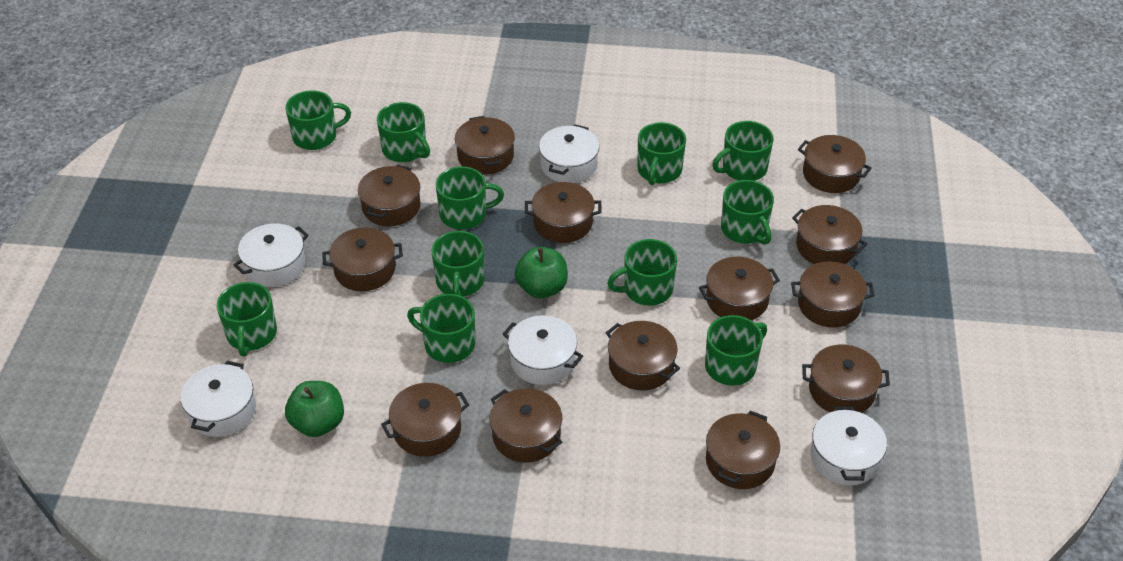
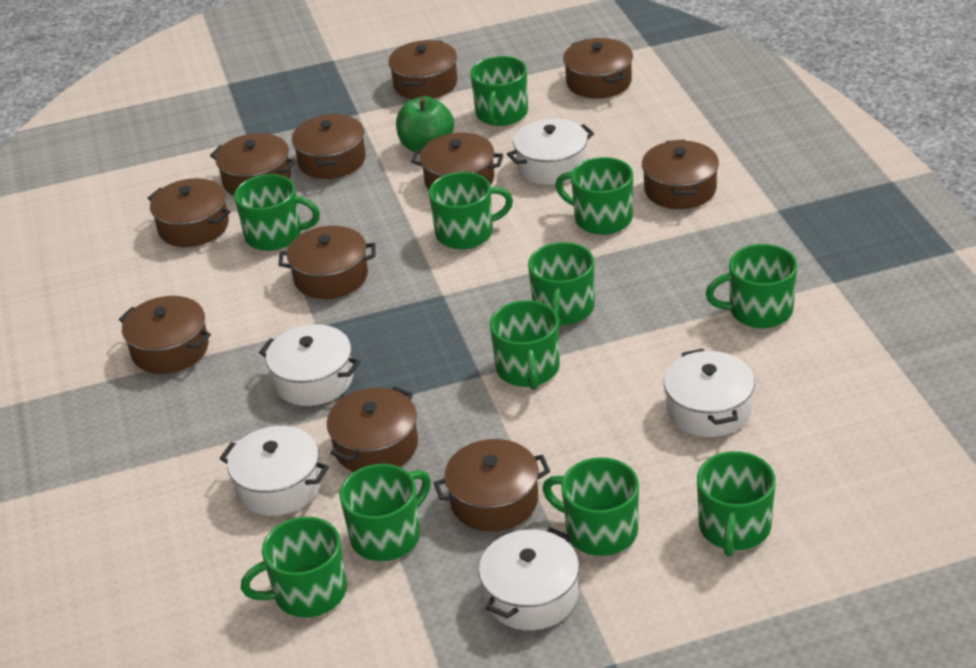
brown pot: 13 -> 11
green apple: 2 -> 1

